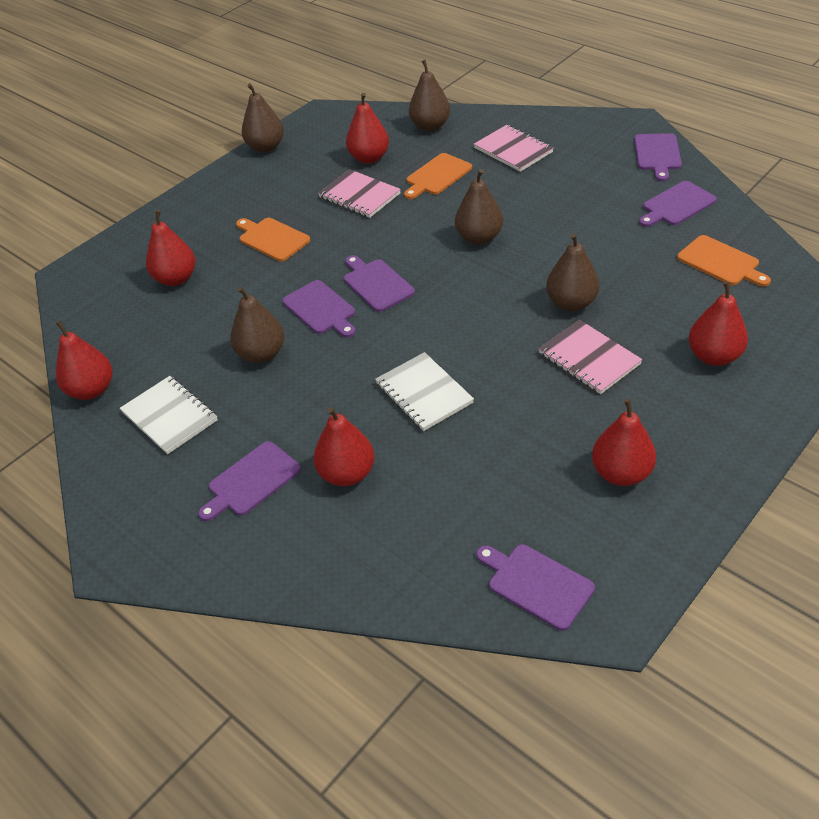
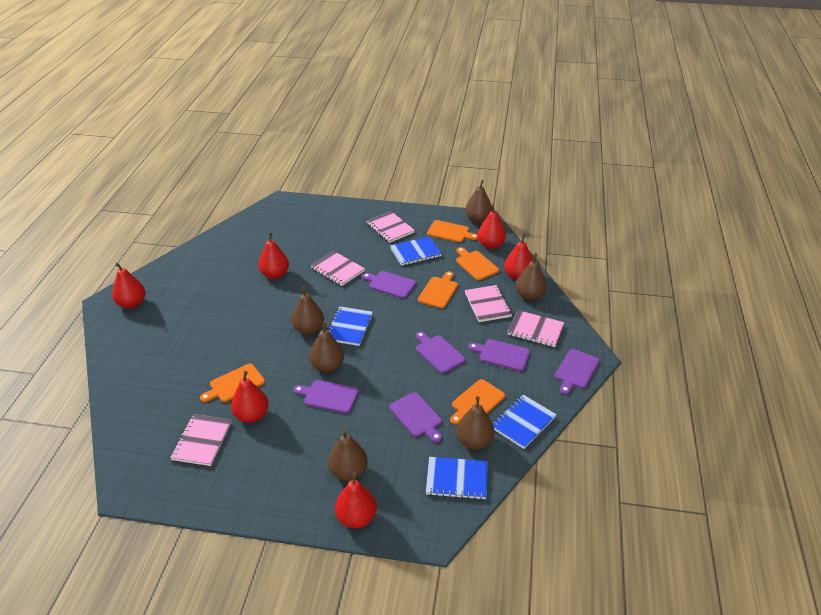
blue notebook: 0 -> 4
brown pear: 5 -> 6
orange cutting board: 3 -> 5
pink notebook: 3 -> 5
white notebook: 2 -> 0

